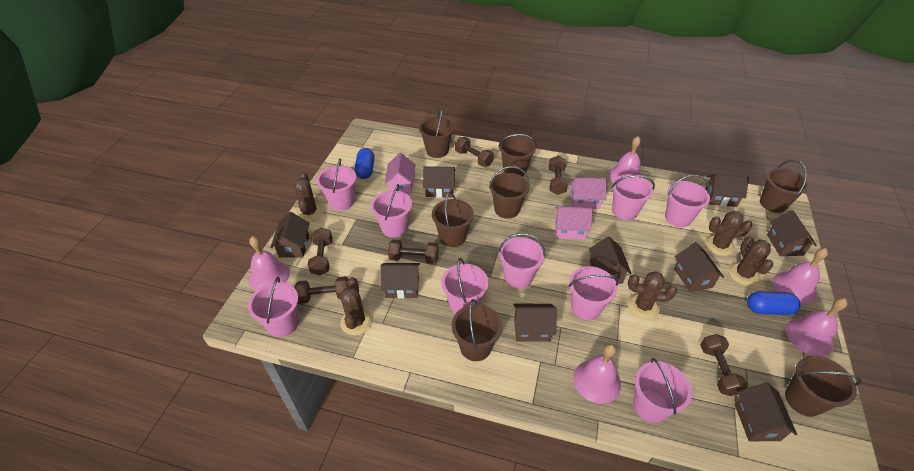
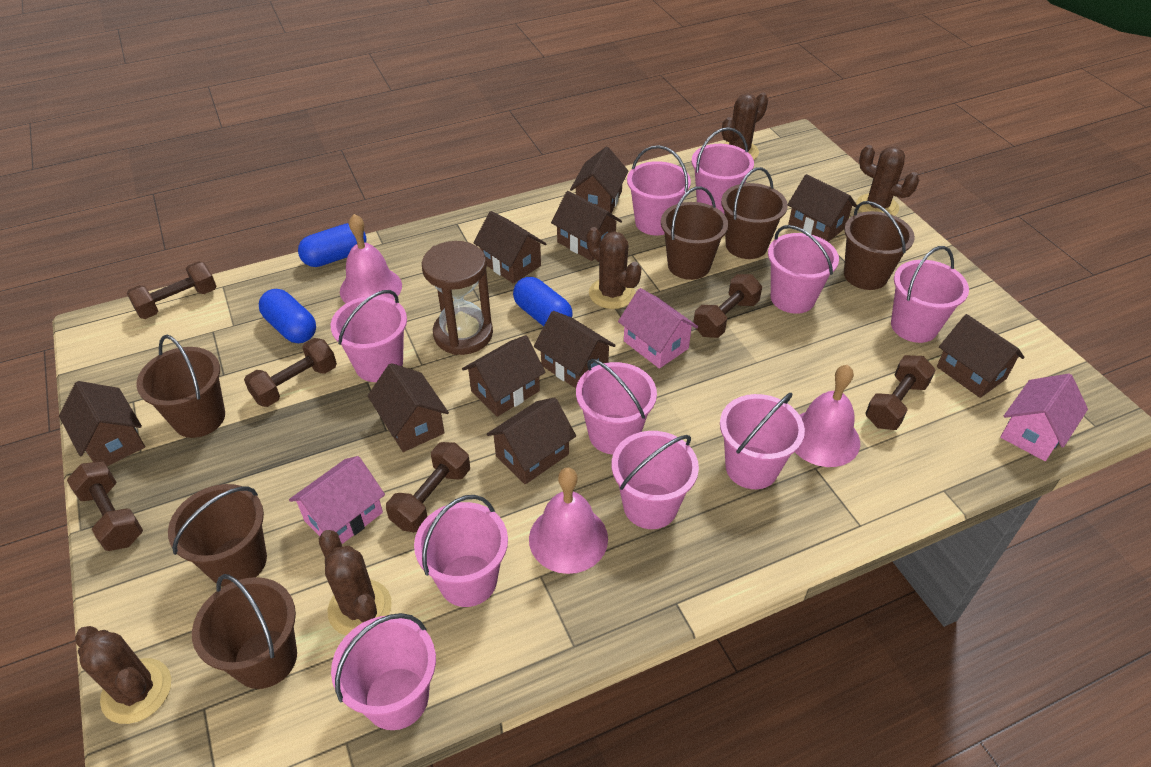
blue capsule: 2 -> 3
brown bucket: 7 -> 6
brown hourglass: 0 -> 1
brown house: 9 -> 10
pink bell: 5 -> 3
pink bucket: 9 -> 10

